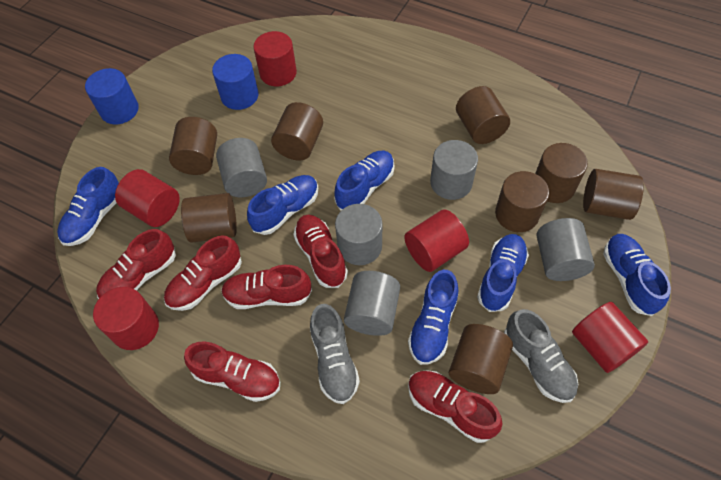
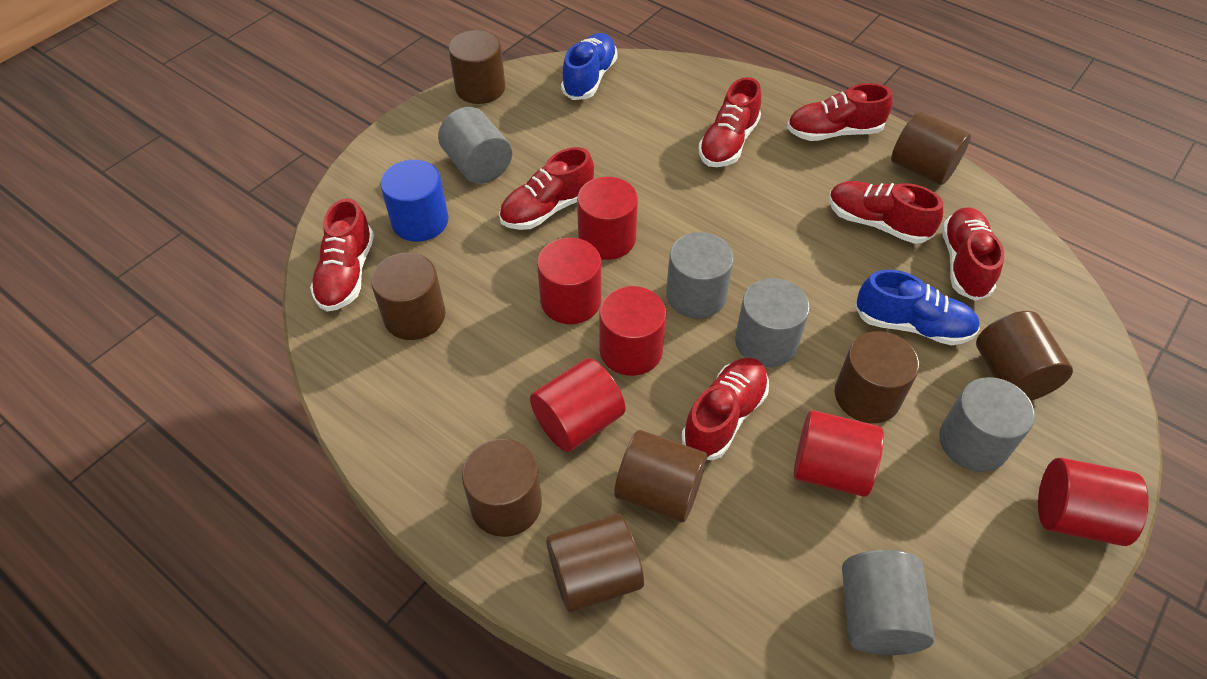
blue cylinder: 2 -> 1
blue shoe: 6 -> 2
grey shoe: 2 -> 0
red cylinder: 5 -> 6
red shoe: 6 -> 7

